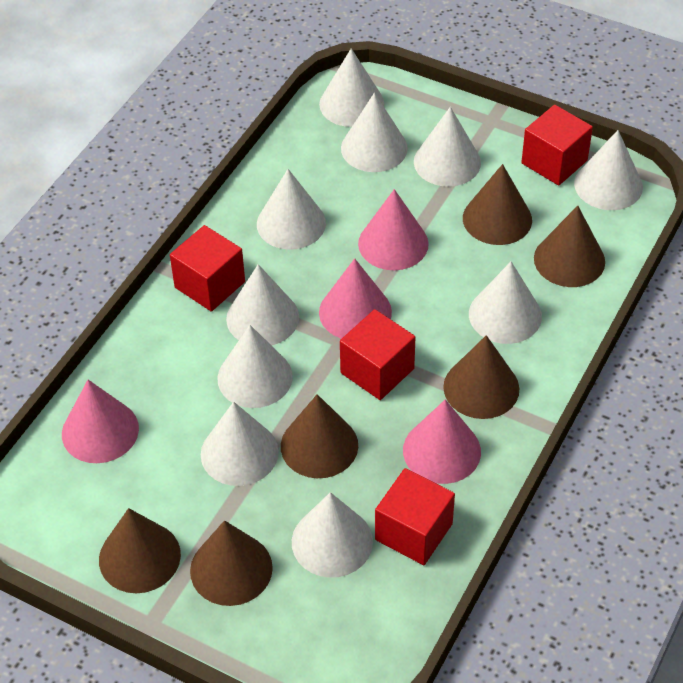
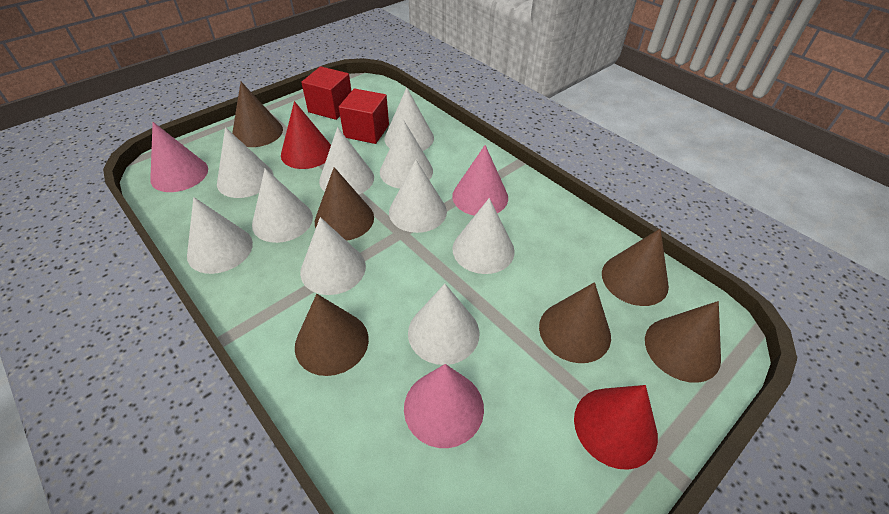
pink cone: 4 -> 3
red cone: 0 -> 2
red cube: 4 -> 2

